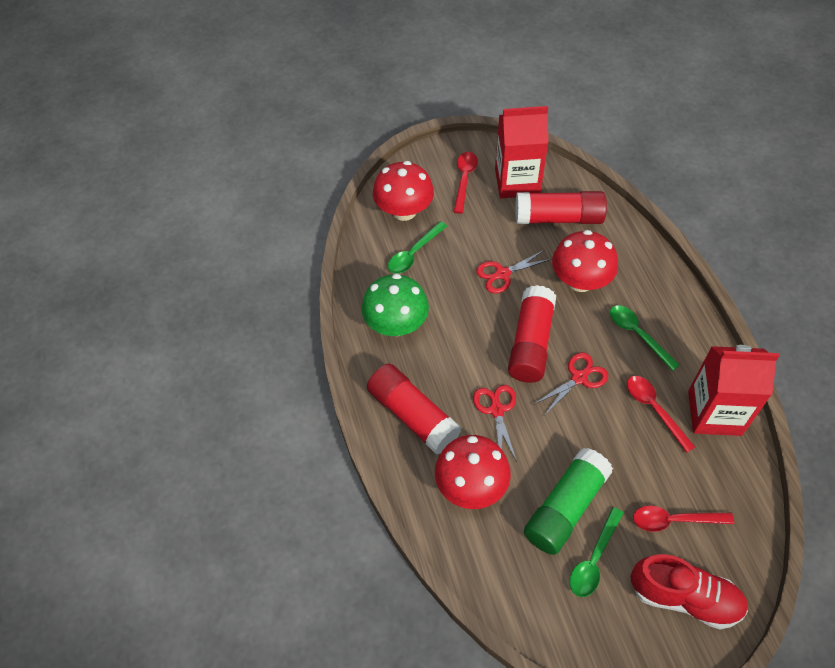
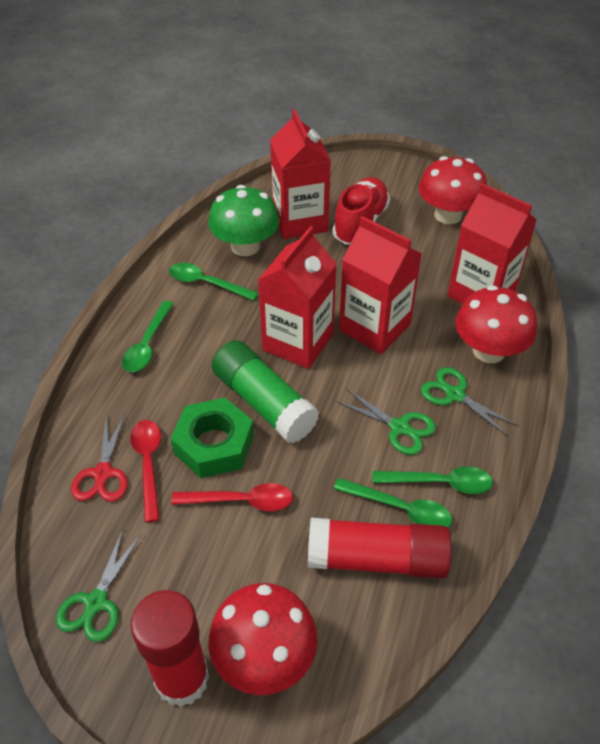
green nut: 0 -> 1
green scissors: 0 -> 3
green spoon: 3 -> 4
red carton: 2 -> 4
red glue stick: 3 -> 2
red scissors: 3 -> 1
red spoon: 3 -> 2

